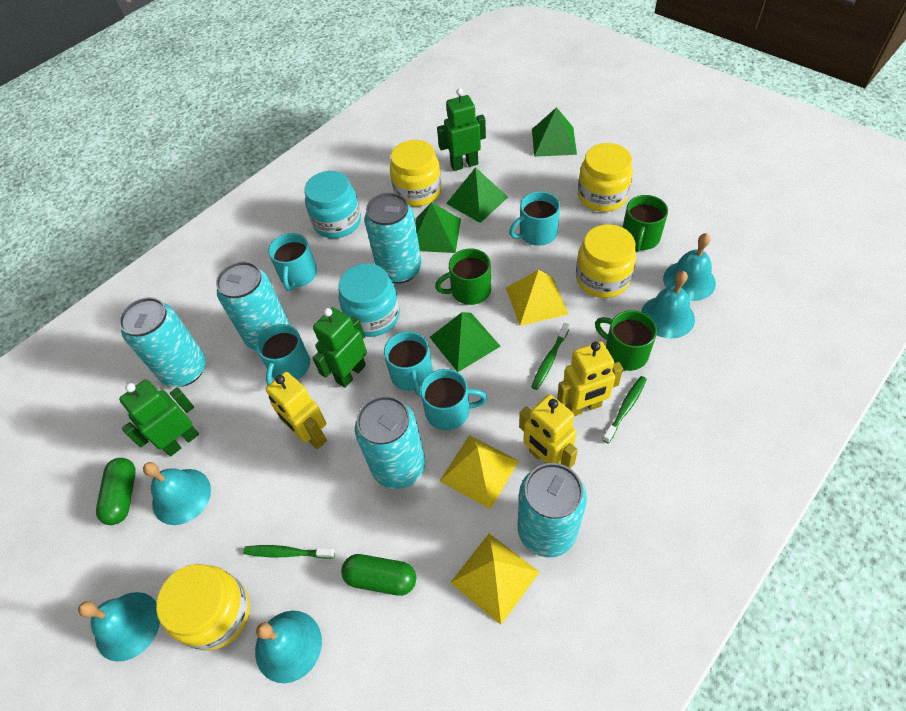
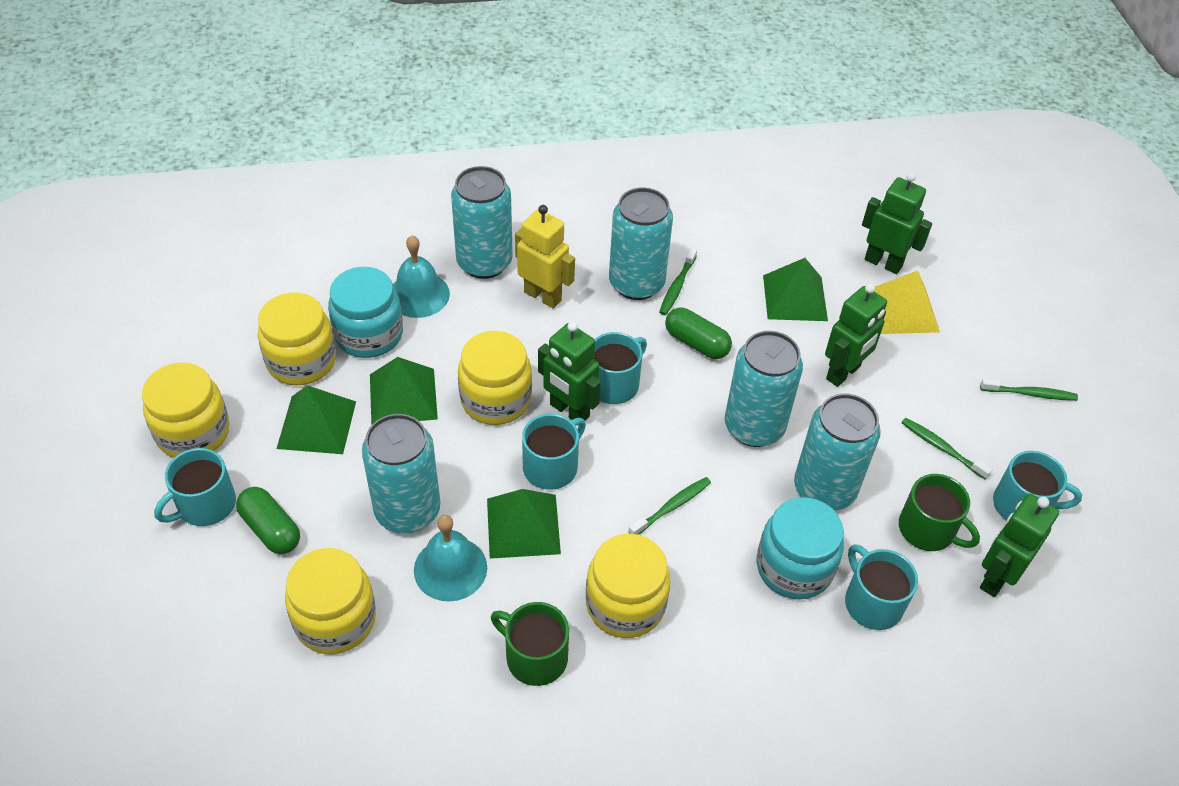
green mug: 3 -> 2
green robot: 3 -> 4
green toothbrush: 3 -> 4
turquoise bell: 5 -> 2
yellow jar: 4 -> 5
yellow pyramid: 3 -> 1
yellow robot: 3 -> 1

